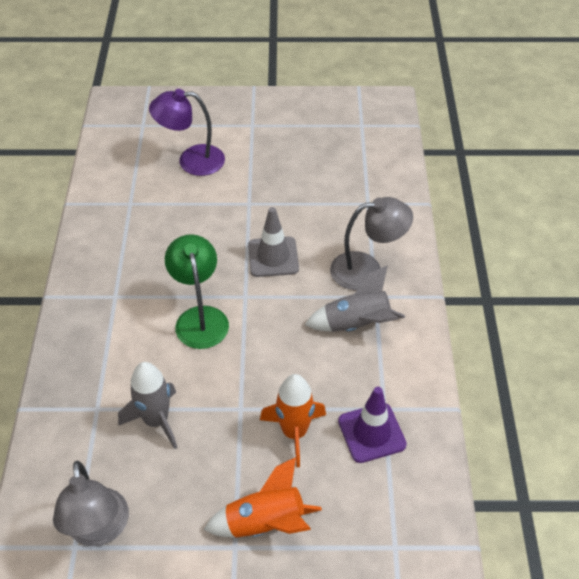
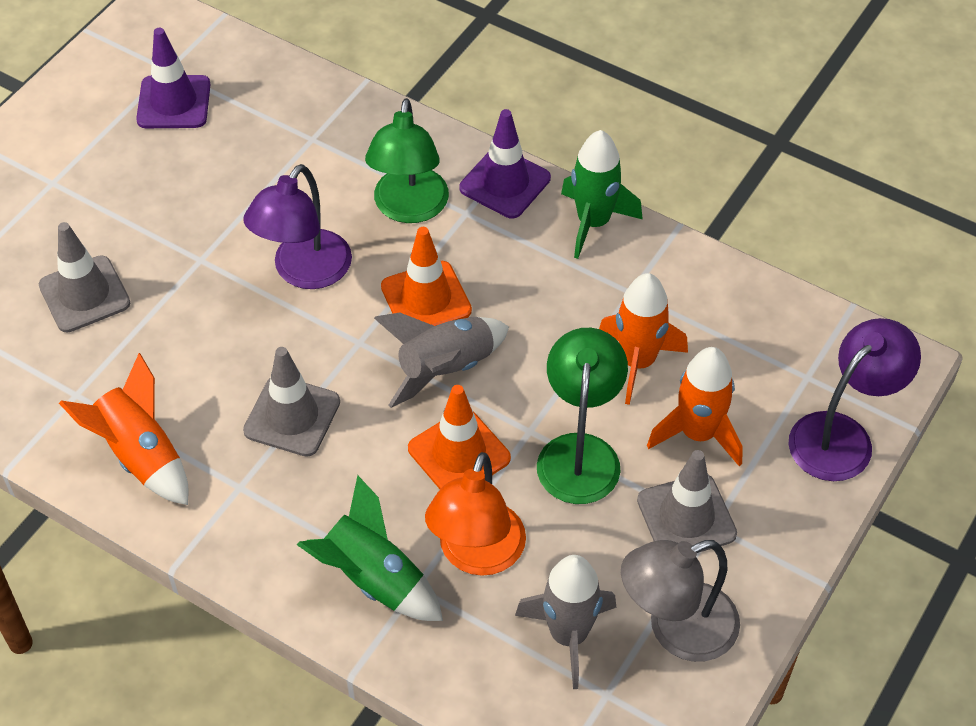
green lamp: 1 -> 2
green rocket: 0 -> 2
grey lamp: 2 -> 1
grey traffic cone: 1 -> 3
orange lamp: 0 -> 1
orange rocket: 2 -> 3
orange traffic cone: 0 -> 2
purple lamp: 1 -> 2
purple traffic cone: 1 -> 2

